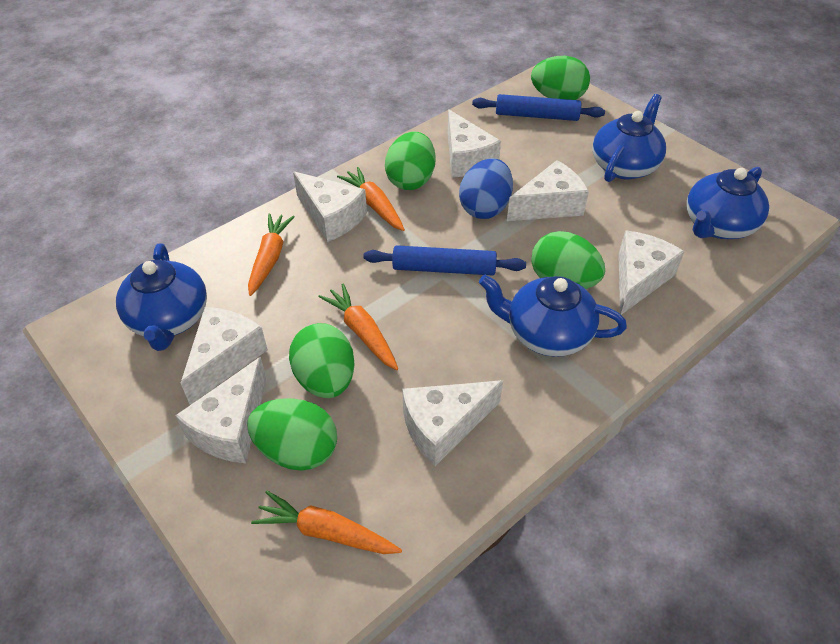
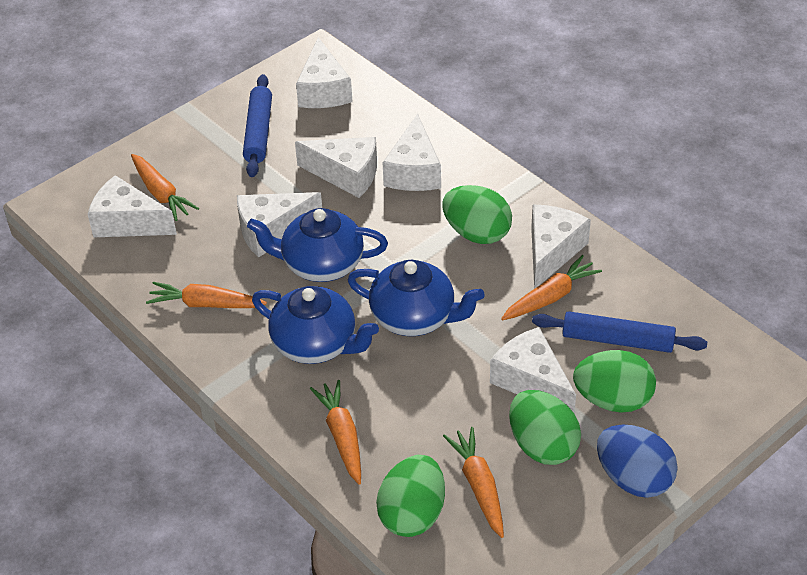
blue teapot: 4 -> 3
green egg: 5 -> 4
orange carrot: 4 -> 5

